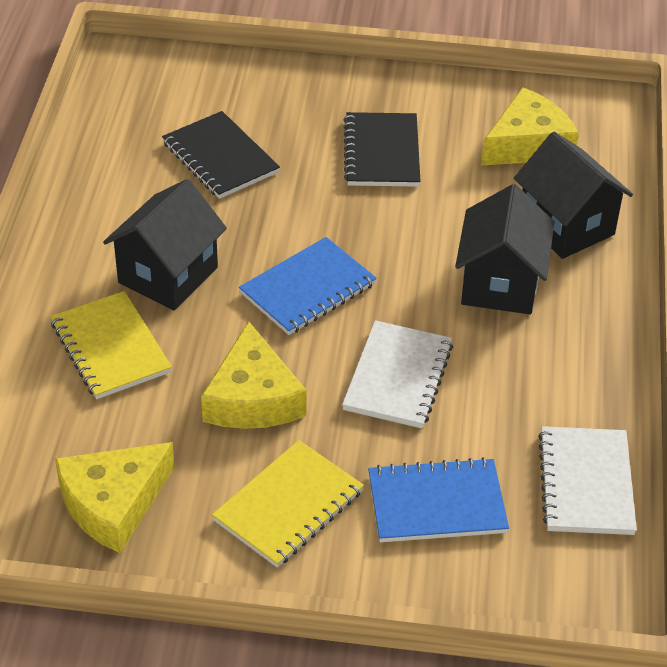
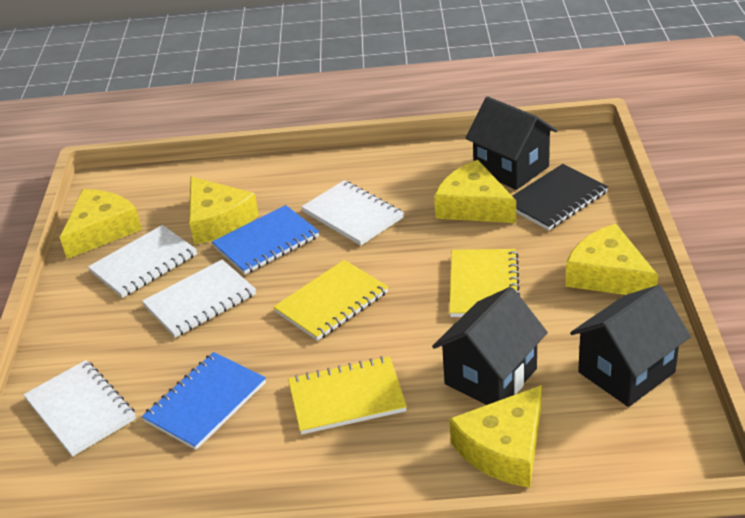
black notebook: 2 -> 1
white notebook: 2 -> 4
yellow cheese: 3 -> 5
yellow notebook: 2 -> 3

